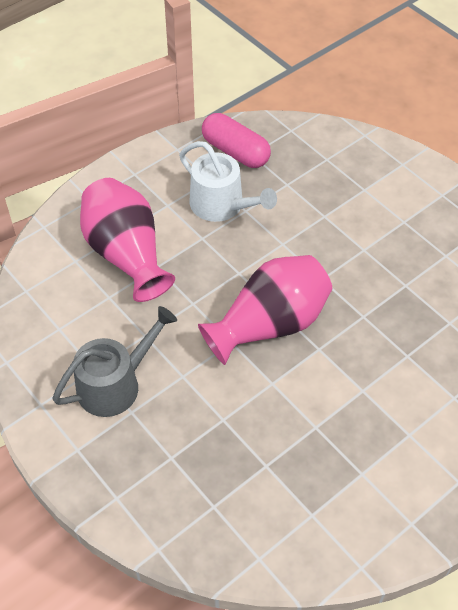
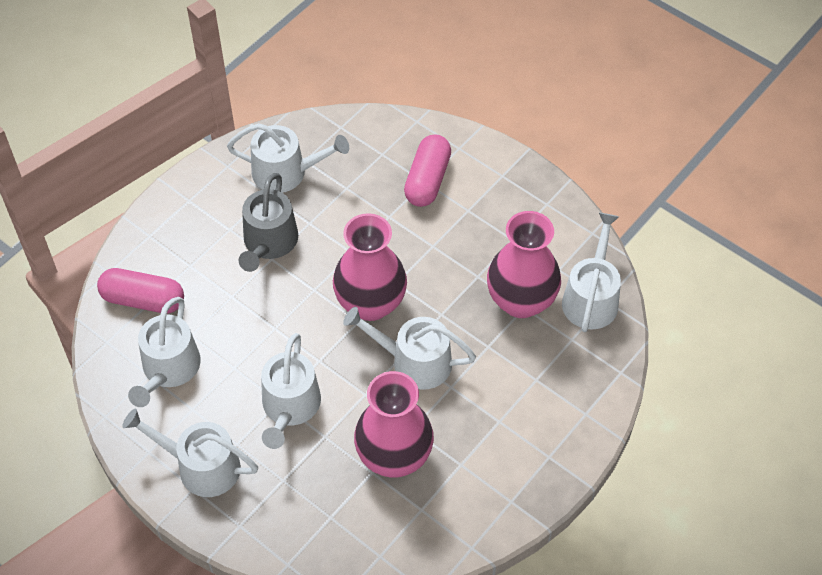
pink capsule: 1 -> 2
pink vase: 2 -> 3
white watering can: 1 -> 6

